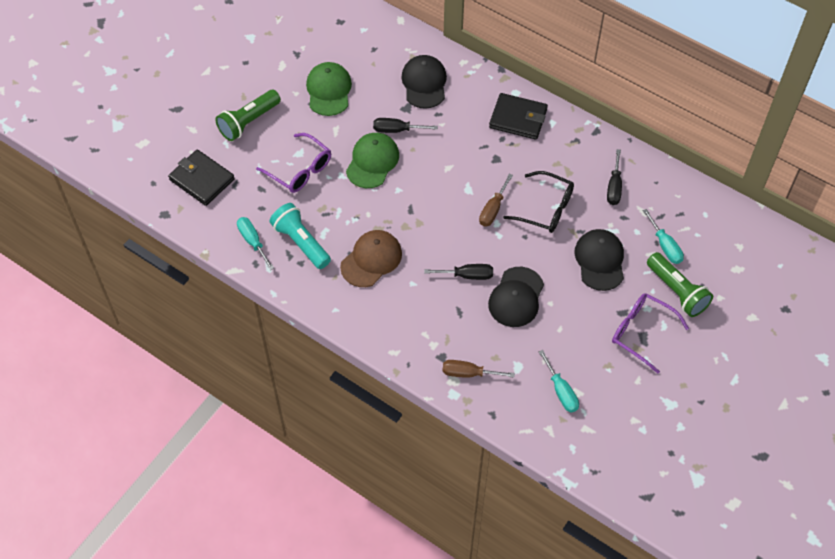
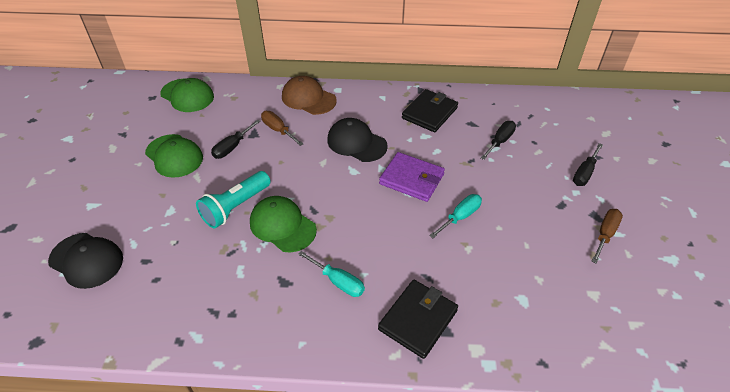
black cap: 3 -> 2
black glasses: 1 -> 0
green cap: 2 -> 3
green flashlight: 2 -> 0
purple glasses: 2 -> 0
purple wallet: 0 -> 1
turquoise screwdriver: 3 -> 2

